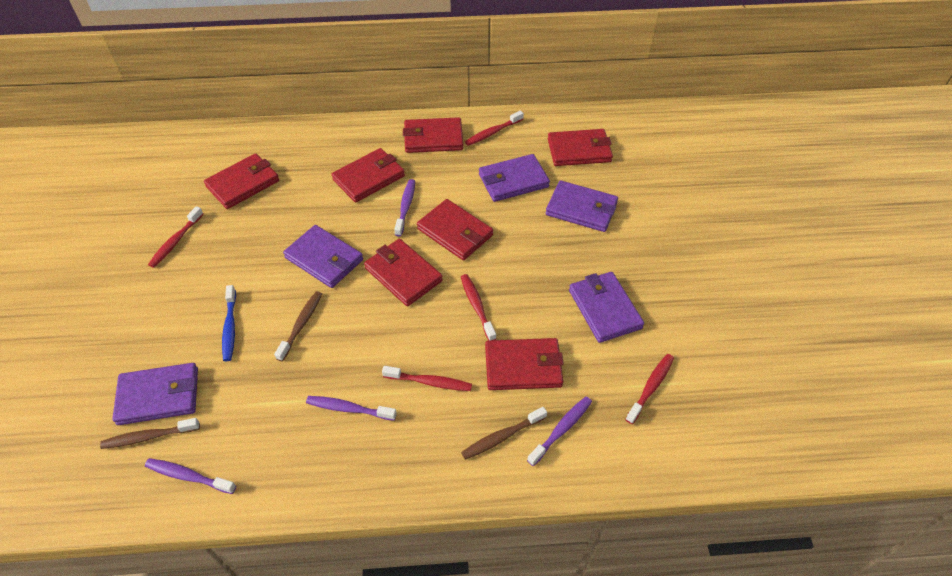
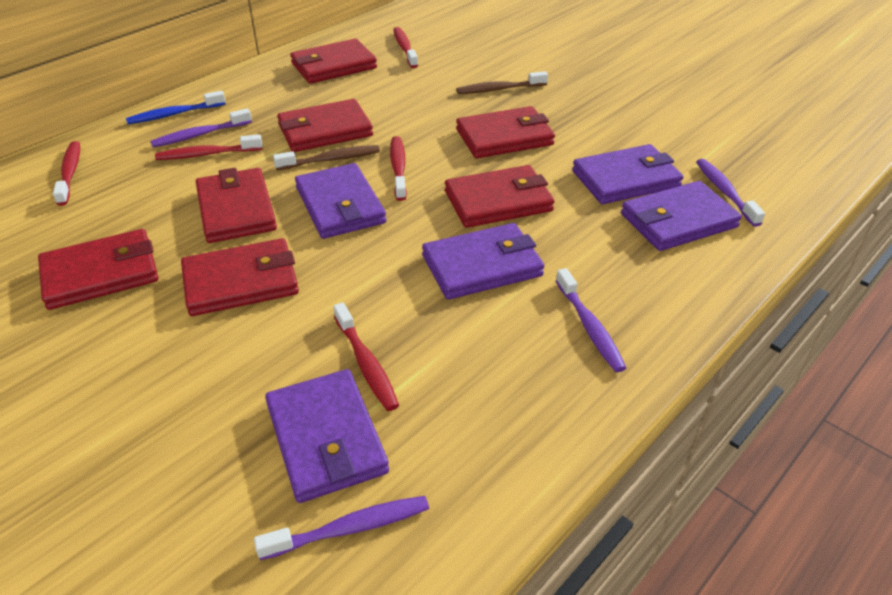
brown toothbrush: 3 -> 2

